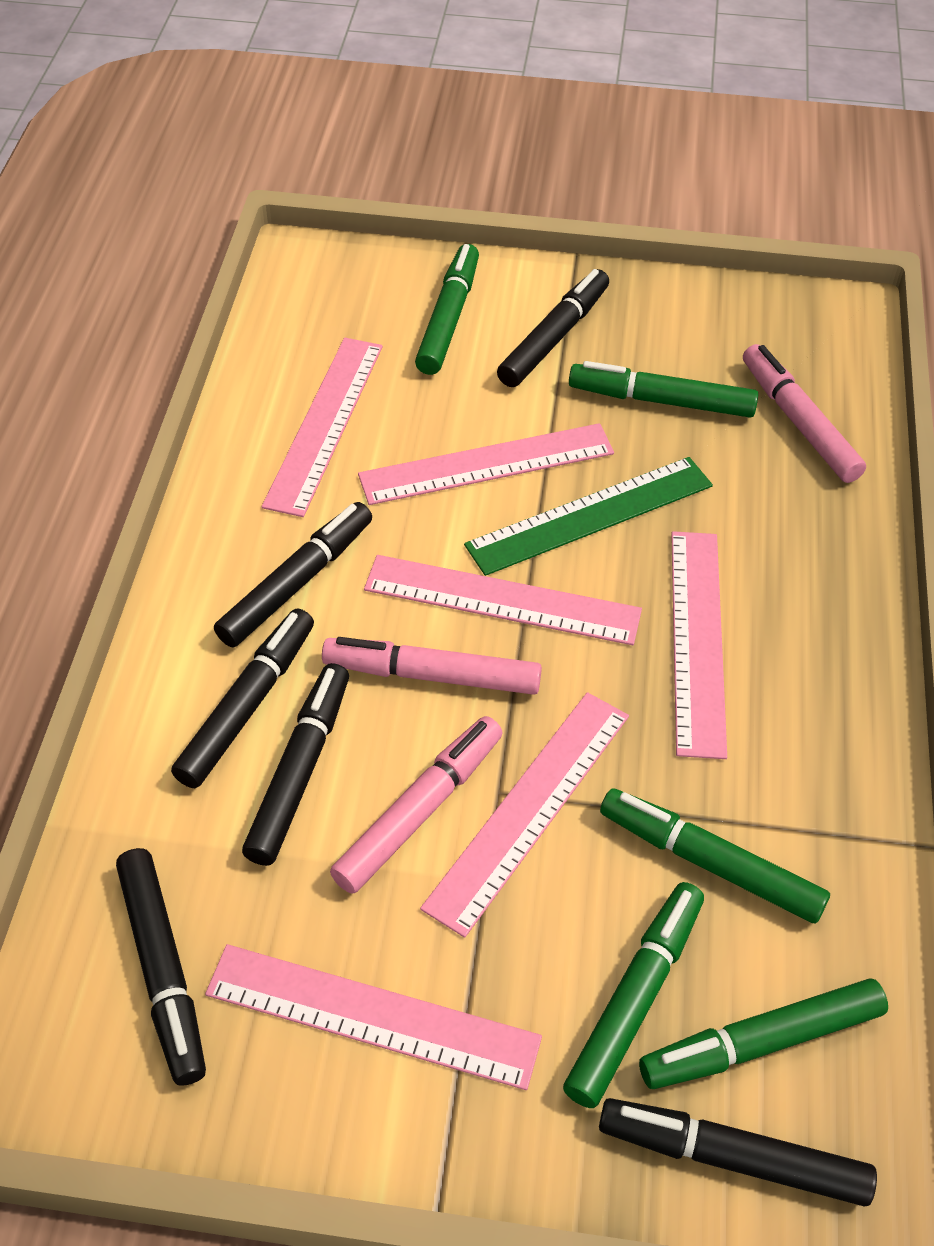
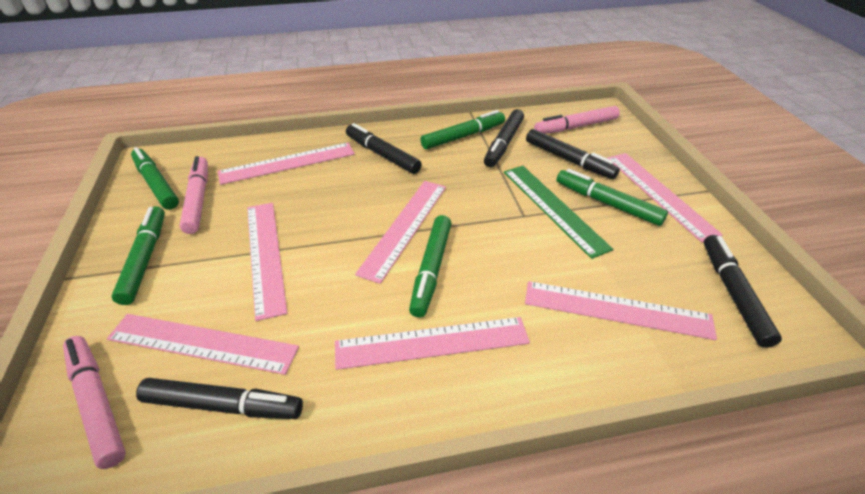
black marker: 6 -> 5
pink ruler: 6 -> 7

